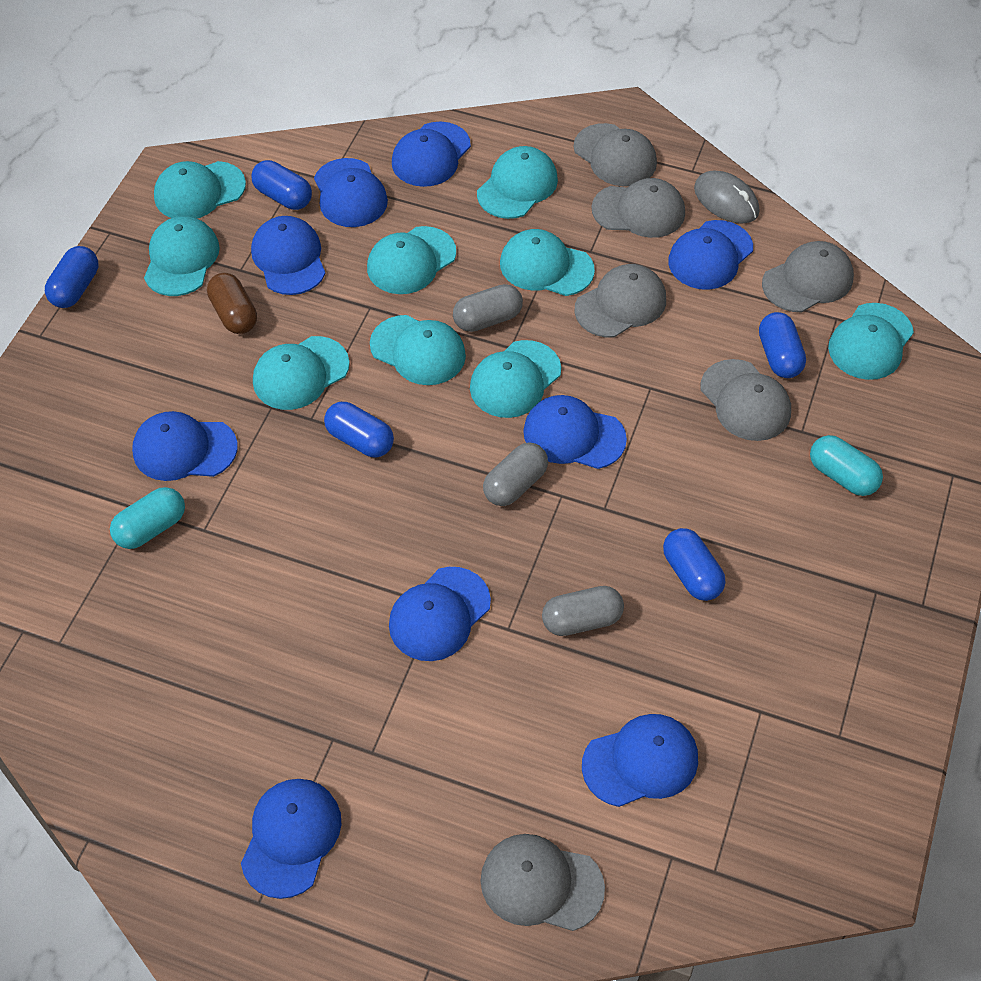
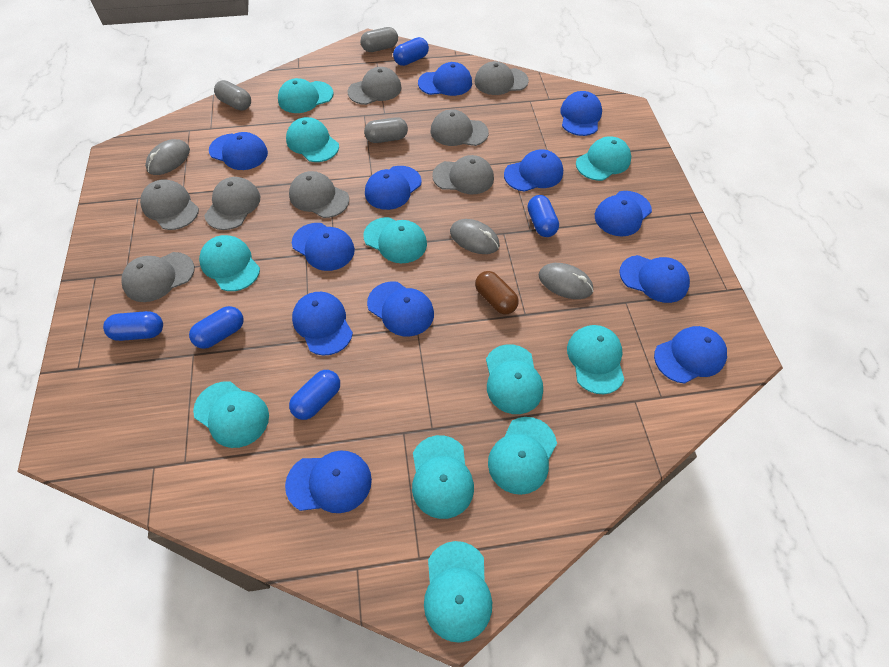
blue cap: 9 -> 12
grey cap: 6 -> 8
grey mouse: 1 -> 3
turquoise cap: 9 -> 11
turquoise capsule: 2 -> 0

